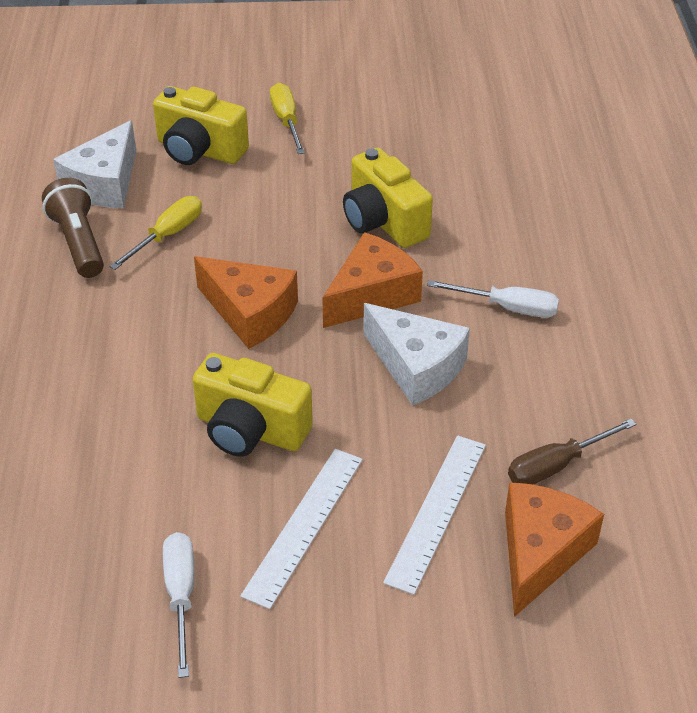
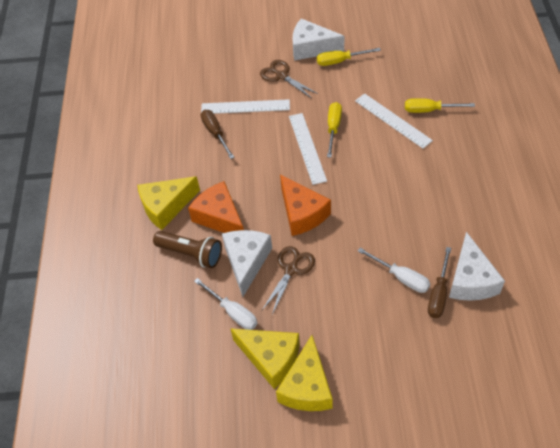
brown scissors: 0 -> 2
brown screwdriver: 1 -> 2
orange cheese: 3 -> 2
white cheese: 2 -> 3
white ruler: 2 -> 3
yellow camera: 3 -> 0
yellow cheese: 0 -> 3
yellow screwdriver: 2 -> 3

